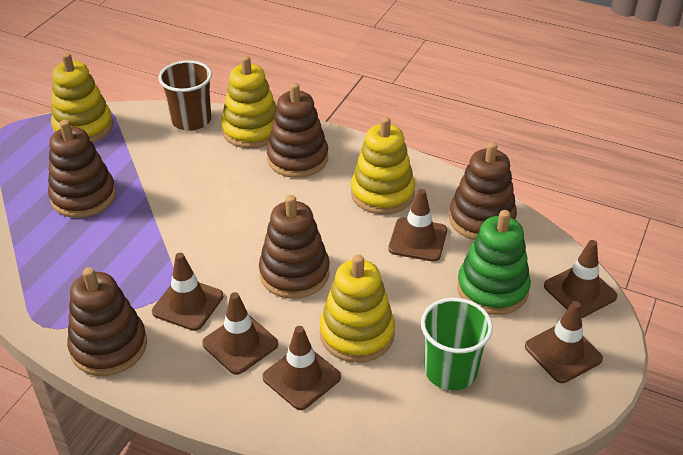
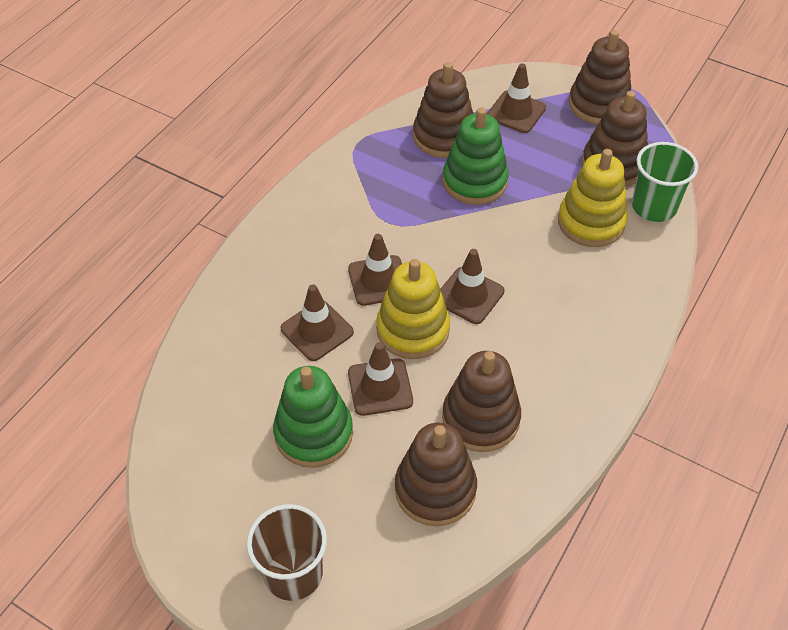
brown traffic cone: 6 -> 5
green stacking toy: 1 -> 2
yellow stacking toy: 4 -> 2

